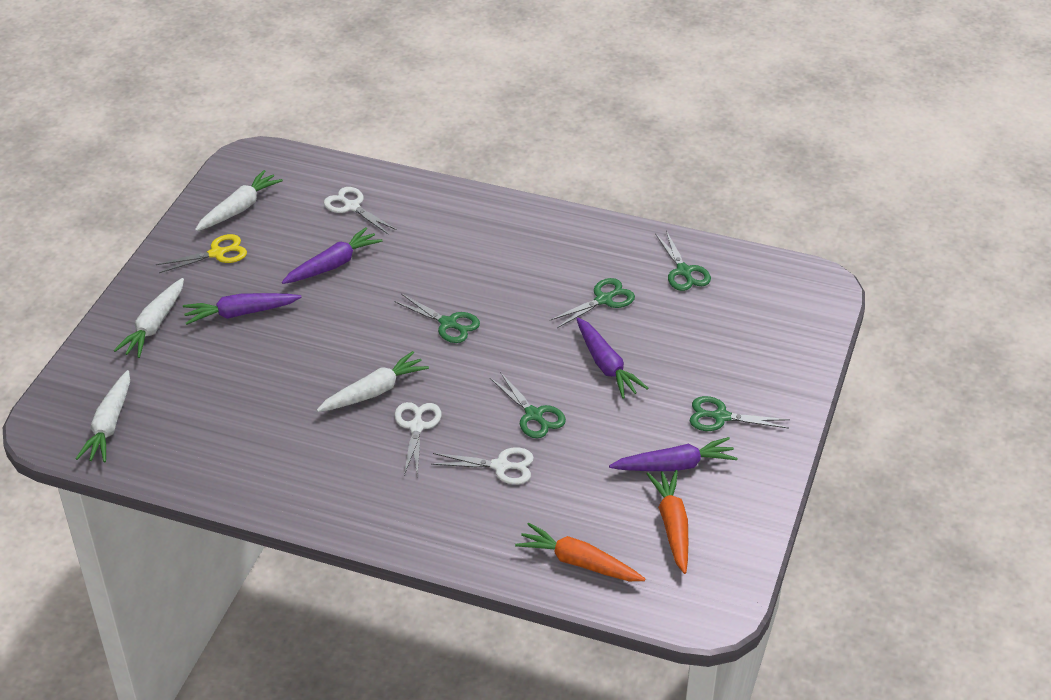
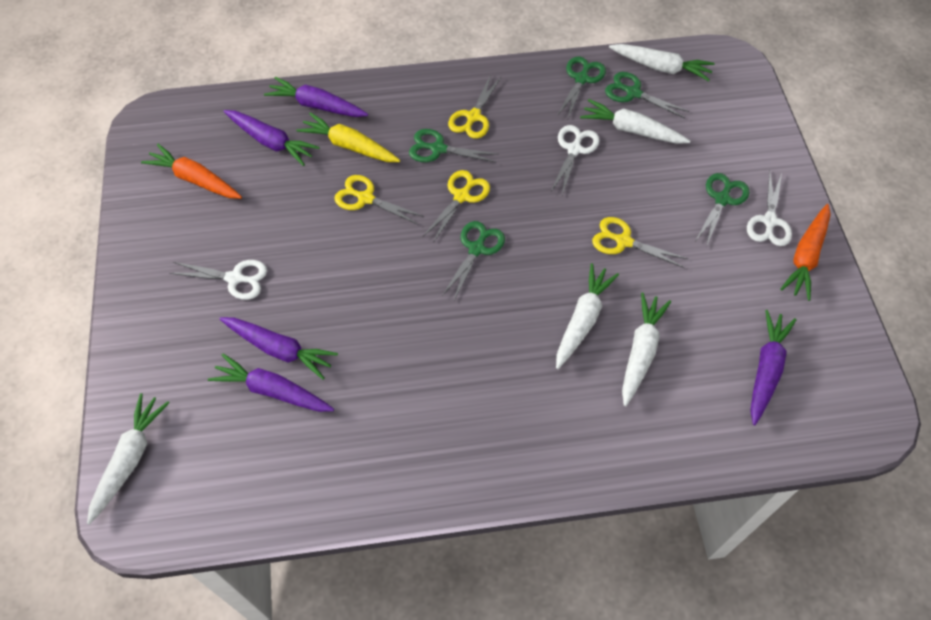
purple carrot: 4 -> 5
white carrot: 4 -> 5
yellow carrot: 0 -> 1
yellow scissors: 1 -> 4

